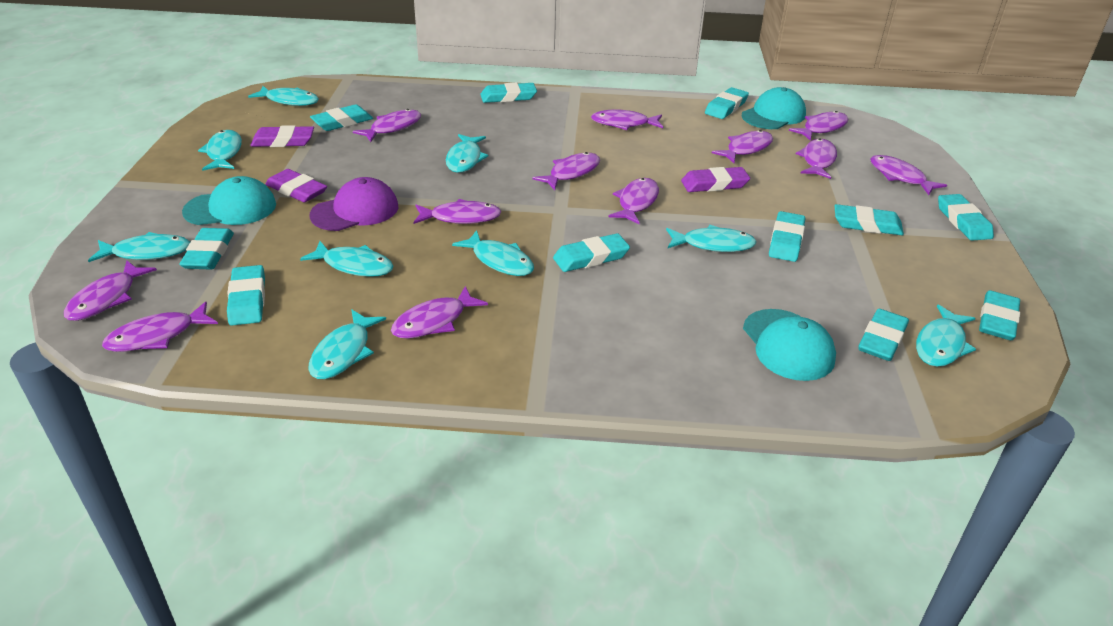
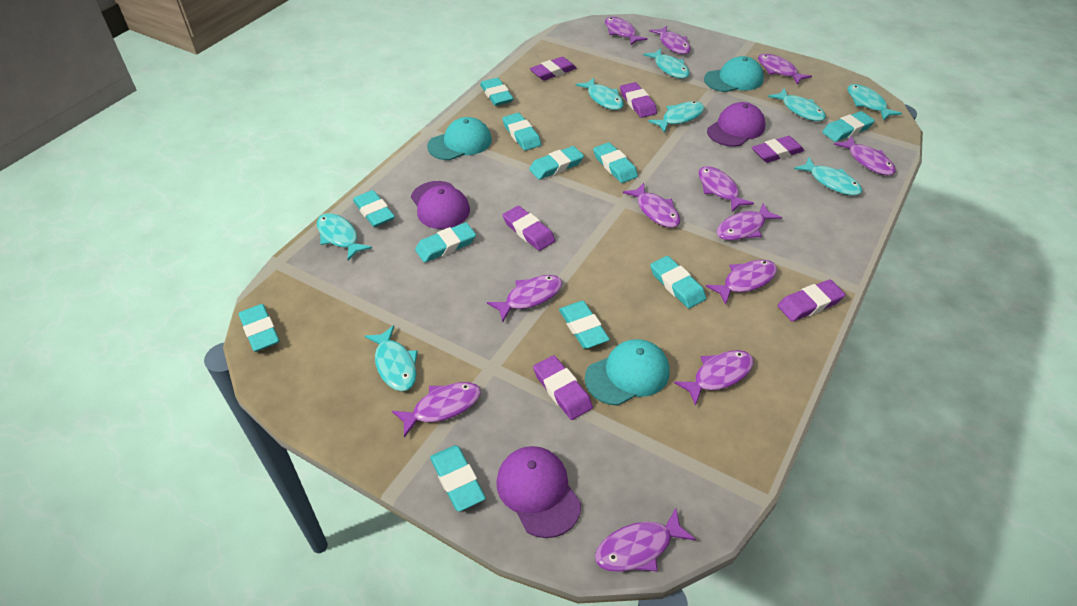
purple cap: 1 -> 3
purple eraser: 3 -> 6
turquoise fish: 9 -> 8

